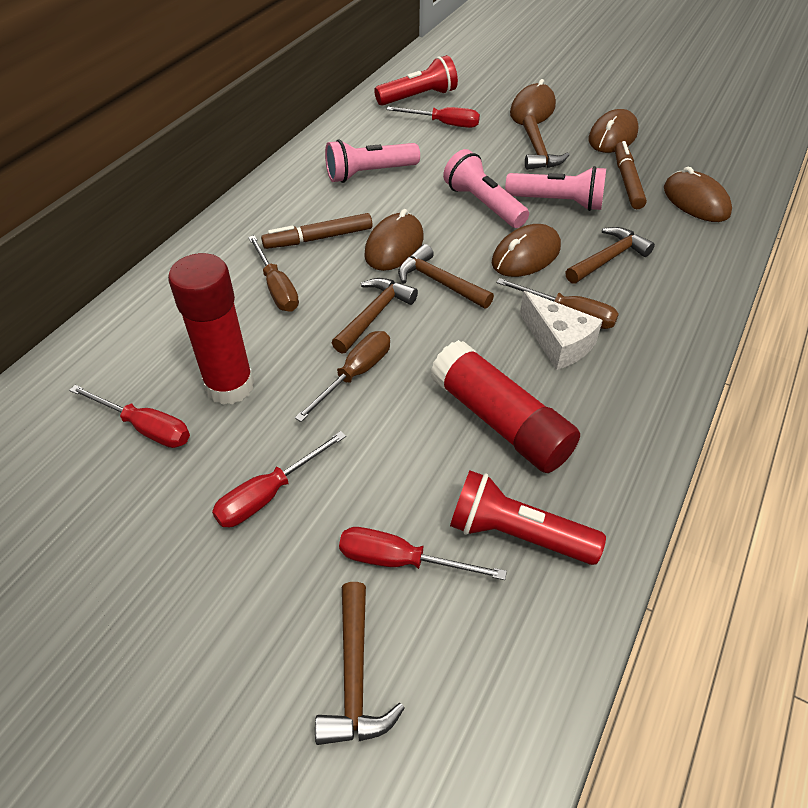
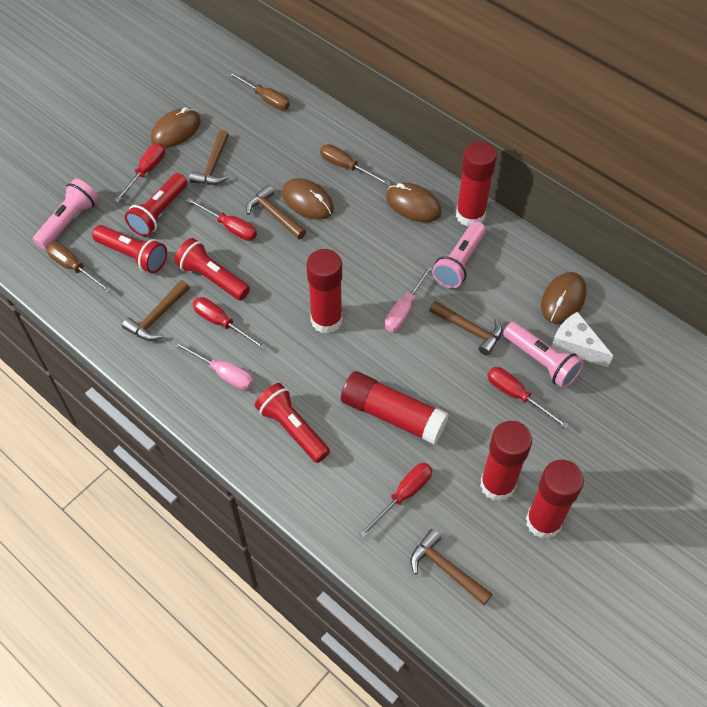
brown marker: 2 -> 0
brown mouse: 5 -> 4
pink screwdriver: 0 -> 2
red flashlight: 2 -> 4
red glue stick: 2 -> 5
red screwdriver: 4 -> 5

